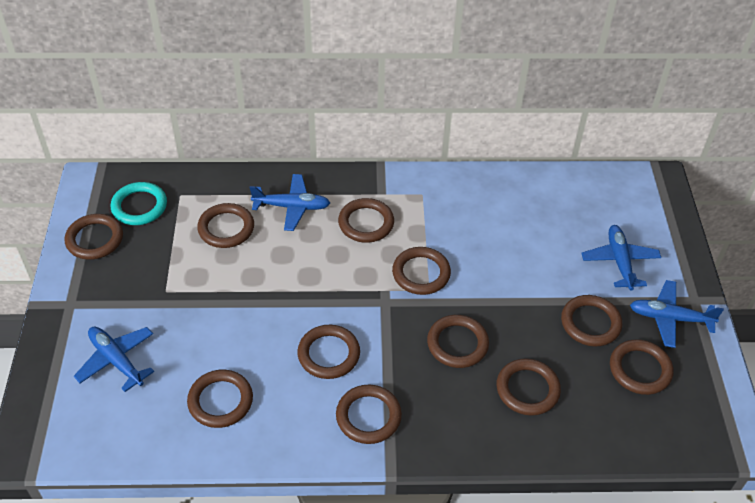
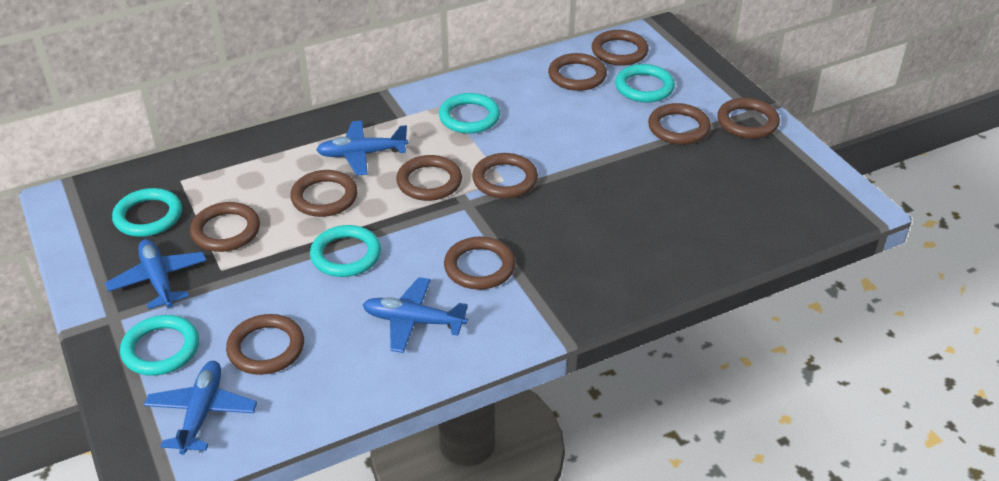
brown ring: 11 -> 10
turquoise ring: 1 -> 5

